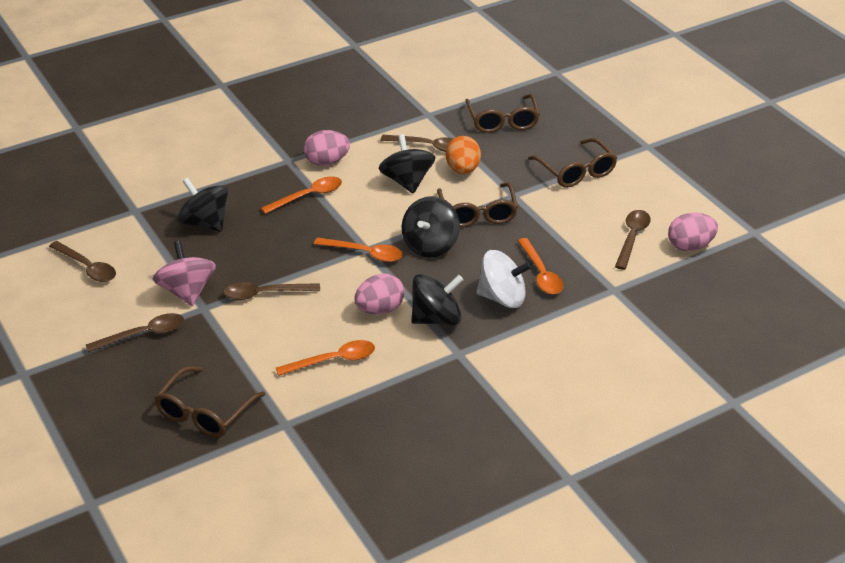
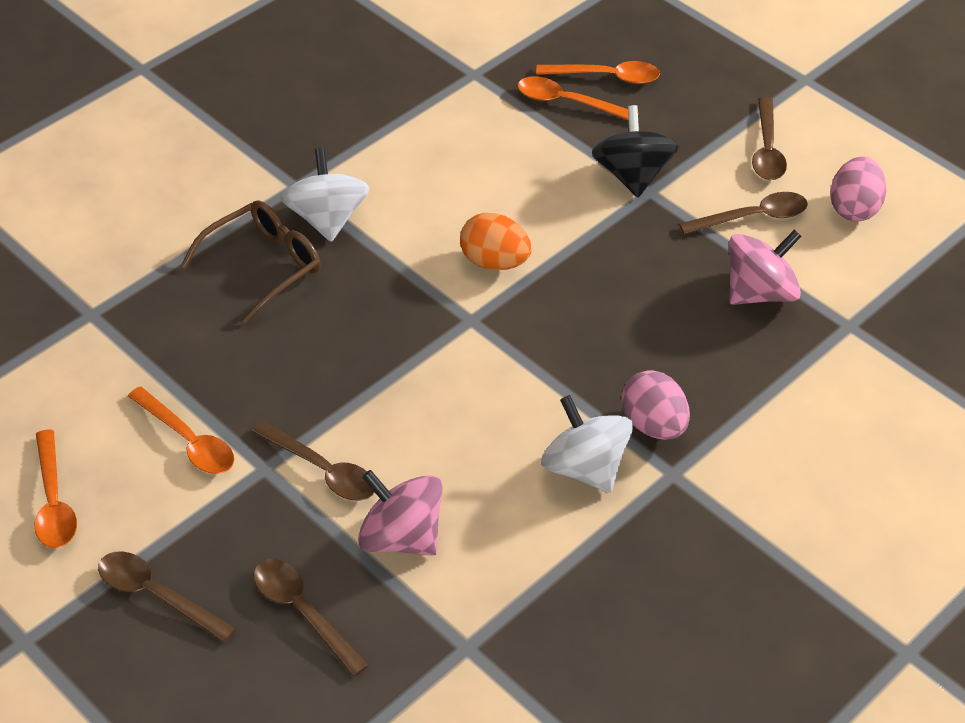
black spinning top: 4 -> 1
brown glasses: 4 -> 1
pink egg: 3 -> 2
pink spinning top: 1 -> 2
white spinning top: 1 -> 2

